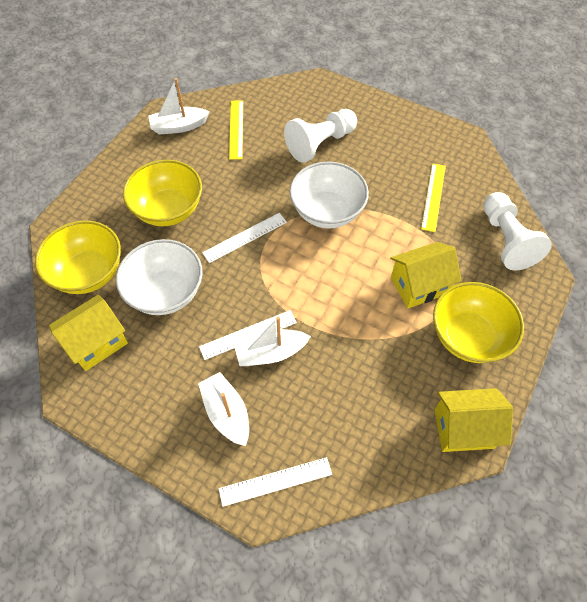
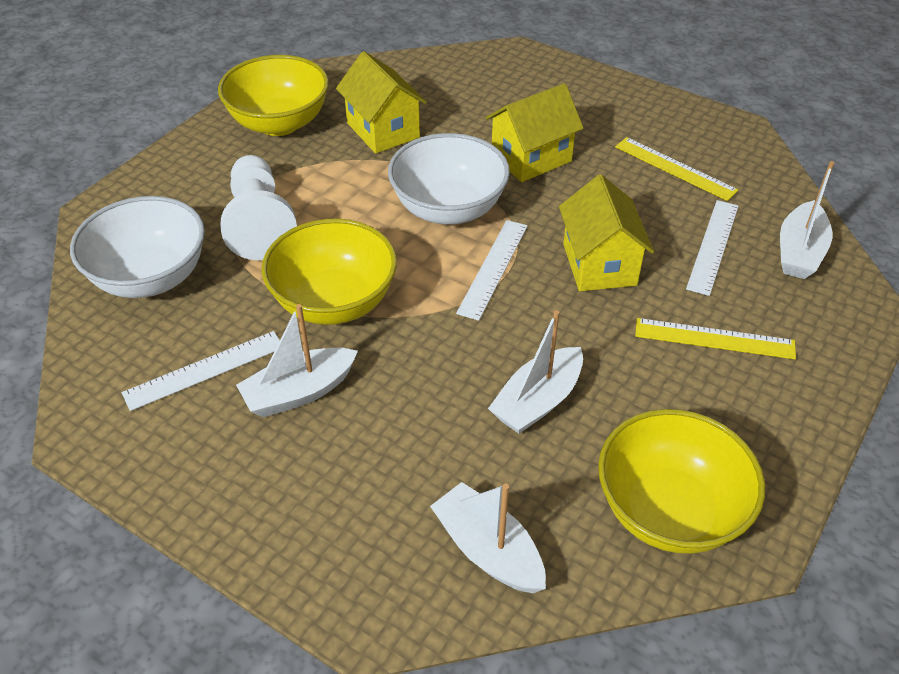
white boat: 3 -> 4
white pawn: 2 -> 1

